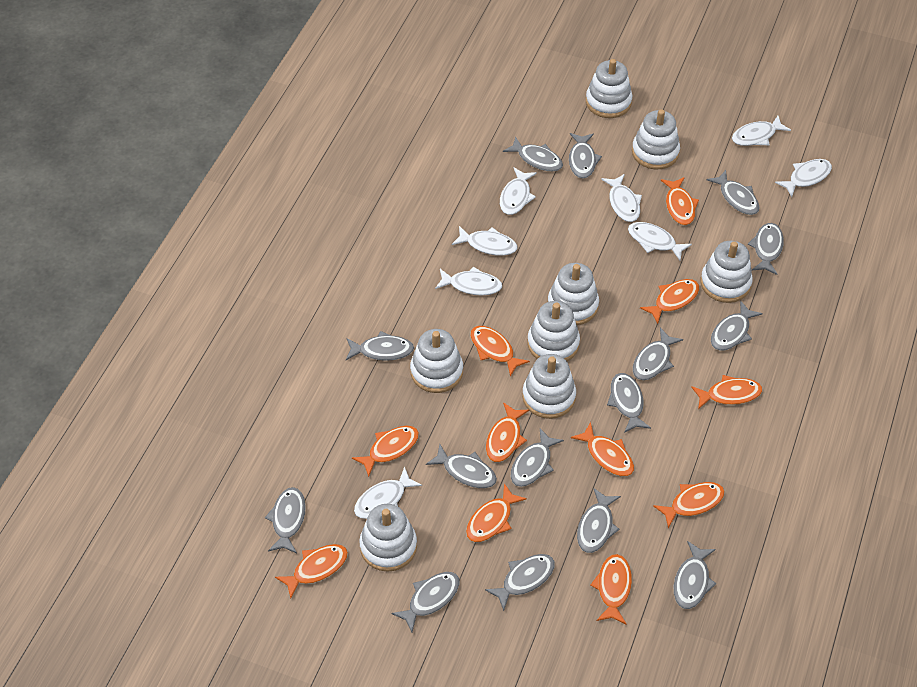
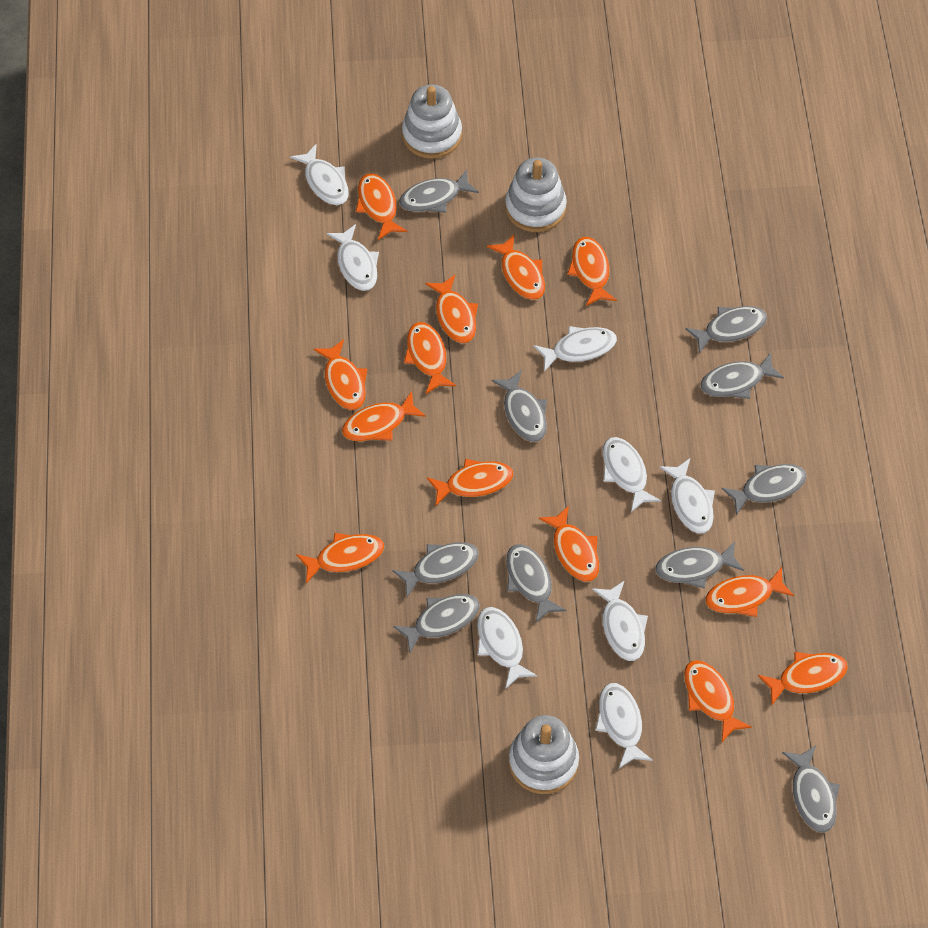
grey fish: 15 -> 10
orange fish: 11 -> 13
white stacking toy: 8 -> 3

